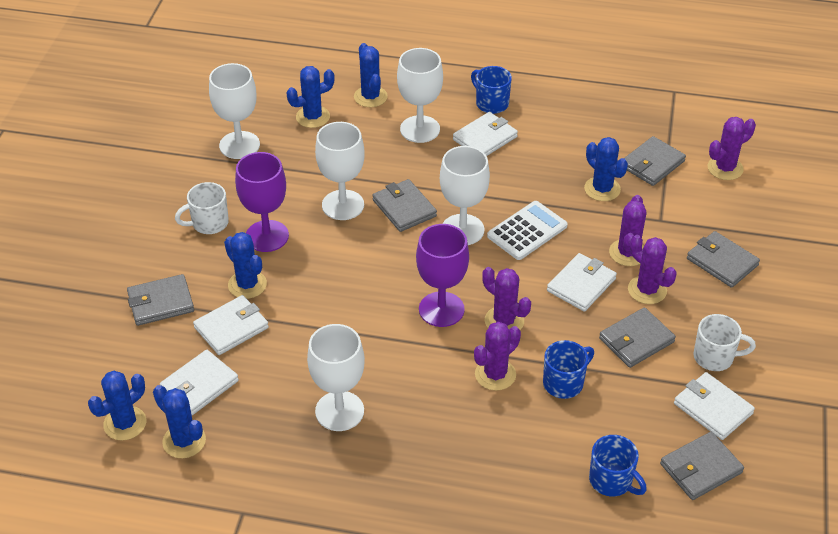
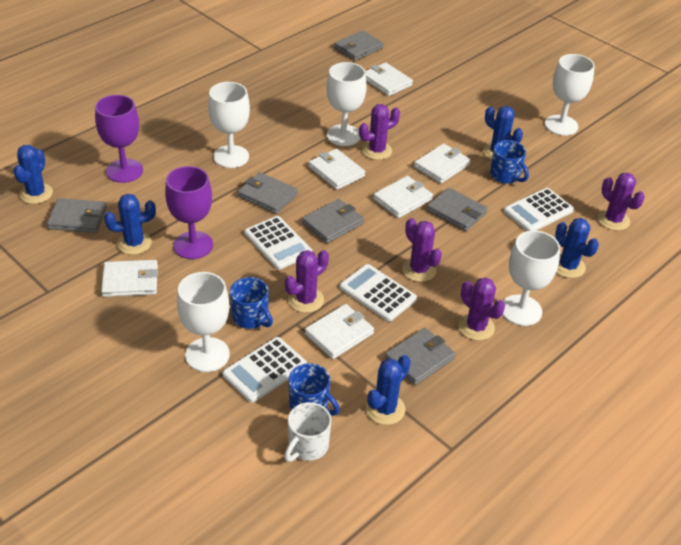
blue cactus: 6 -> 5
white calculator: 1 -> 4
white mug: 2 -> 1
white wallet: 5 -> 6

